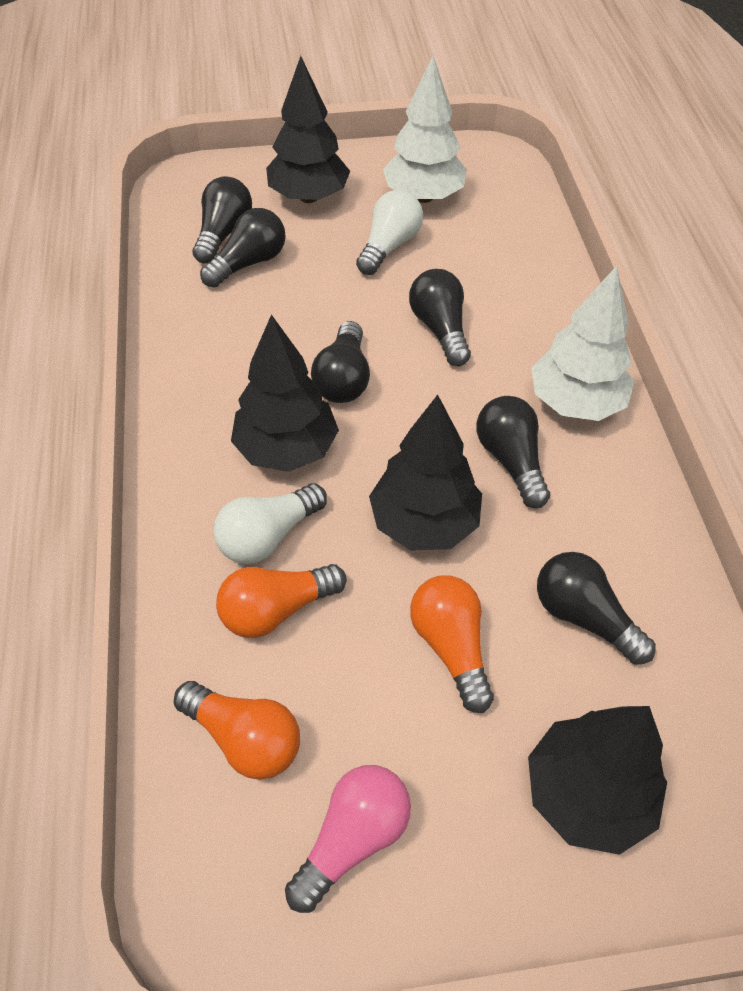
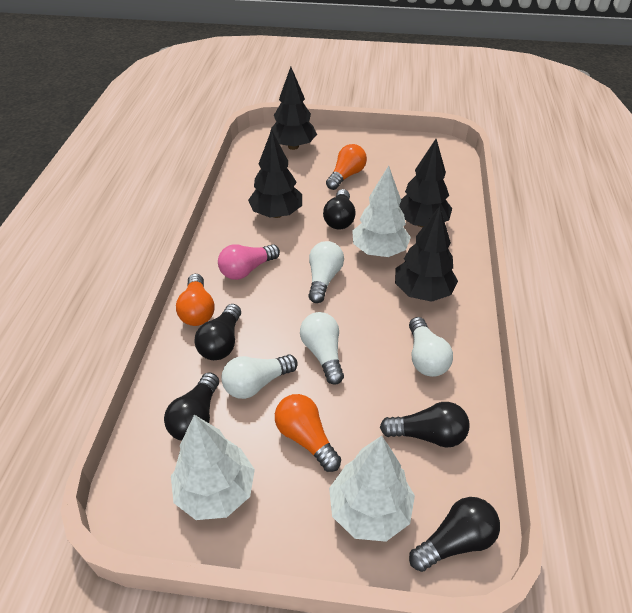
black light bulb: 6 -> 5
white light bulb: 2 -> 4
white tree: 2 -> 3

